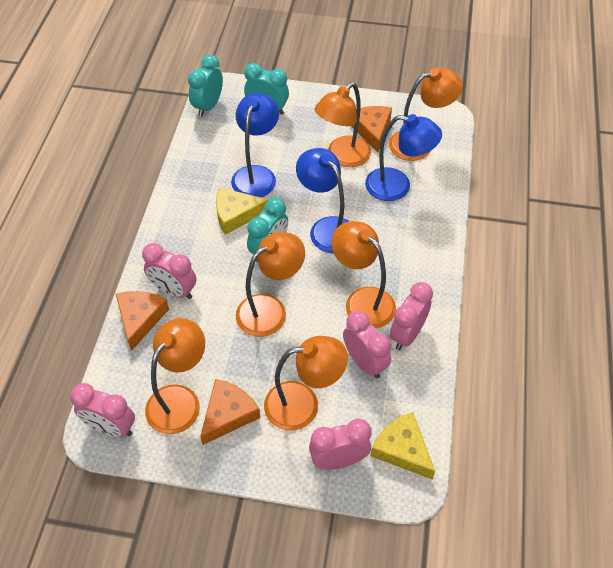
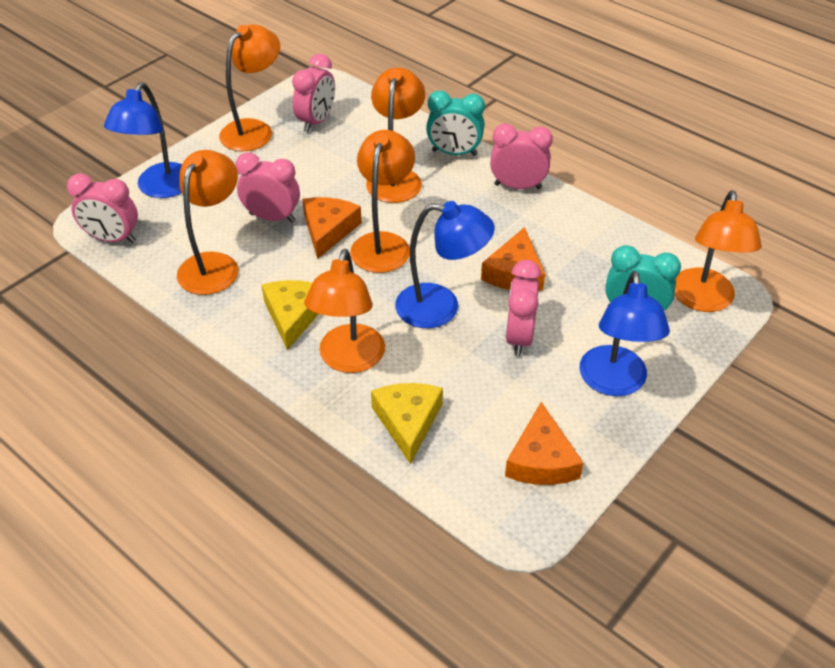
turquoise clock: 3 -> 2

